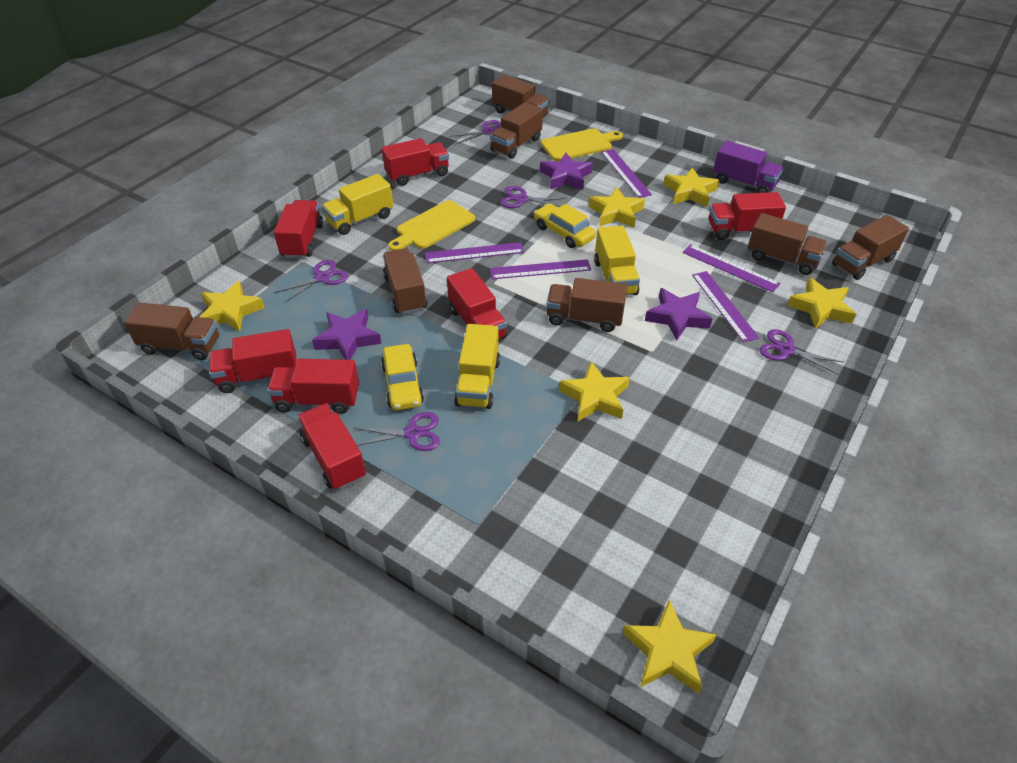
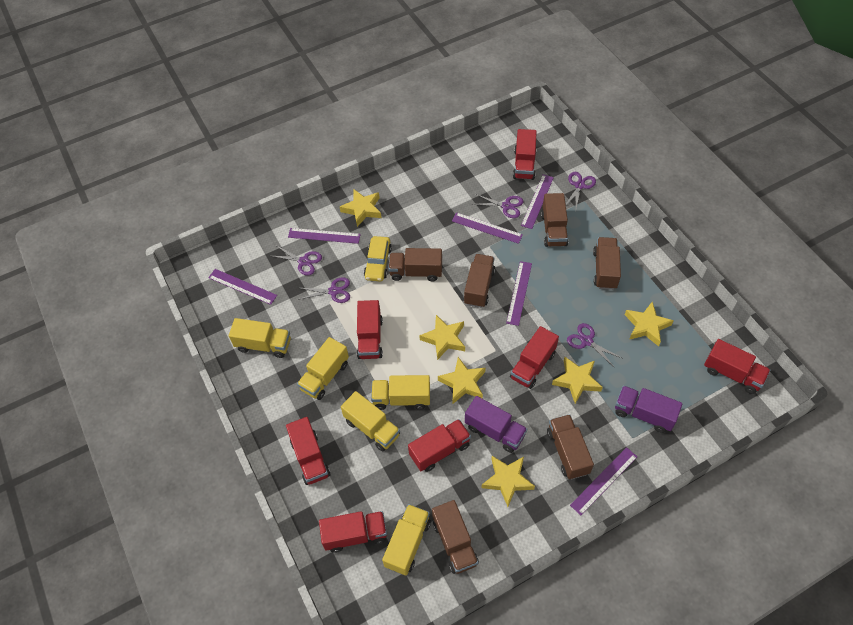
brown truck: 7 -> 6
purple ruler: 5 -> 6
purple star: 3 -> 0
purple truck: 1 -> 2
yellow car: 2 -> 1
yellow cutting board: 2 -> 0
yellow truck: 3 -> 5

